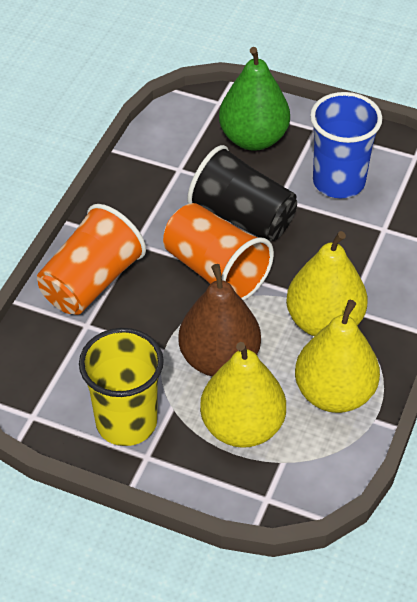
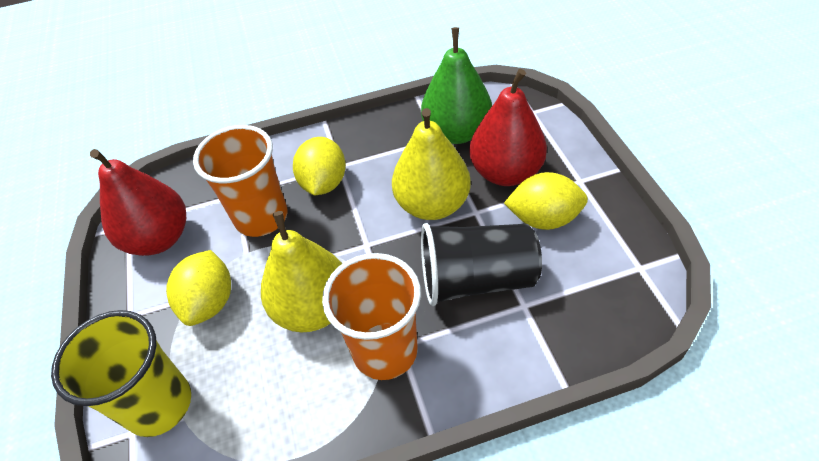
blue cup: 1 -> 0
brown pear: 1 -> 0
red pear: 0 -> 2
yellow lemon: 0 -> 3
yellow pear: 3 -> 2

